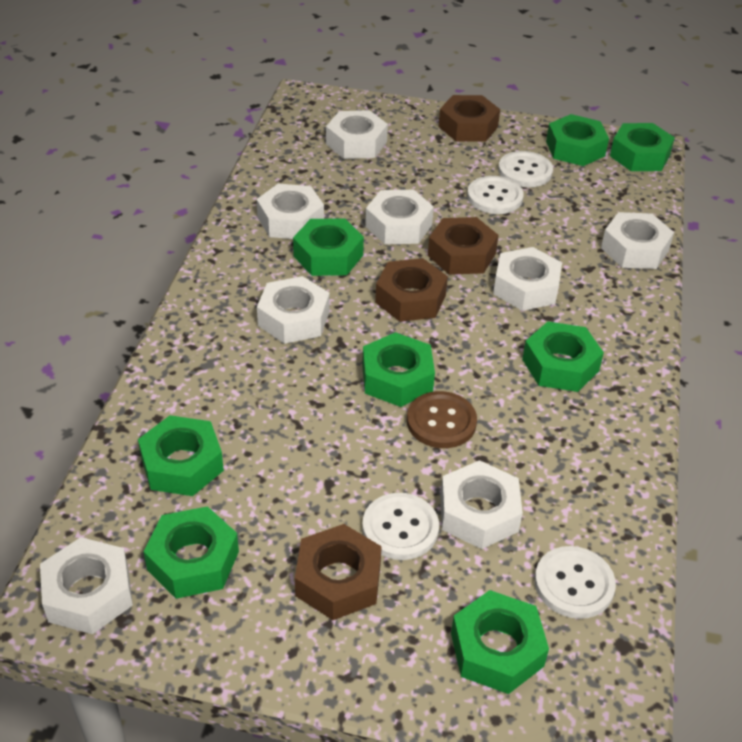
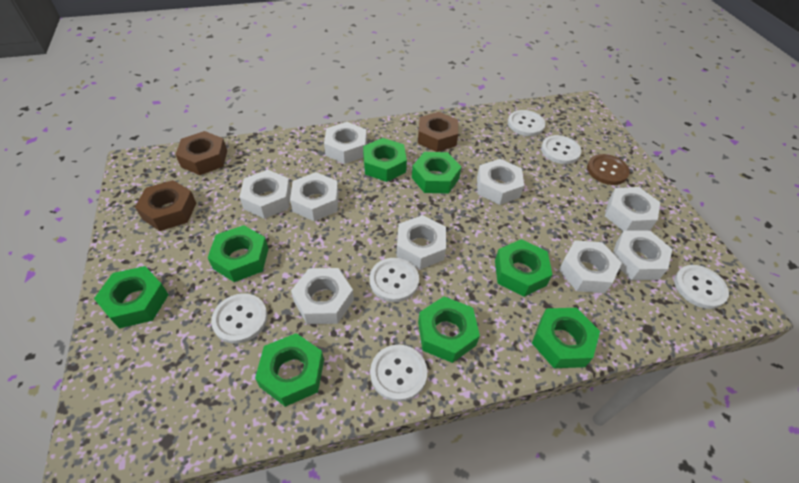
brown nut: 4 -> 3
white button: 4 -> 6
white nut: 8 -> 9

